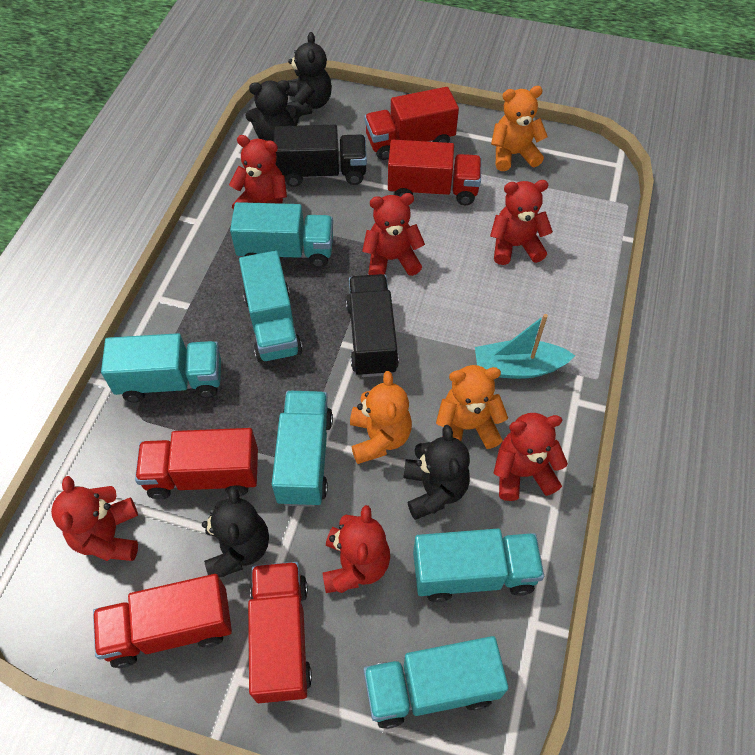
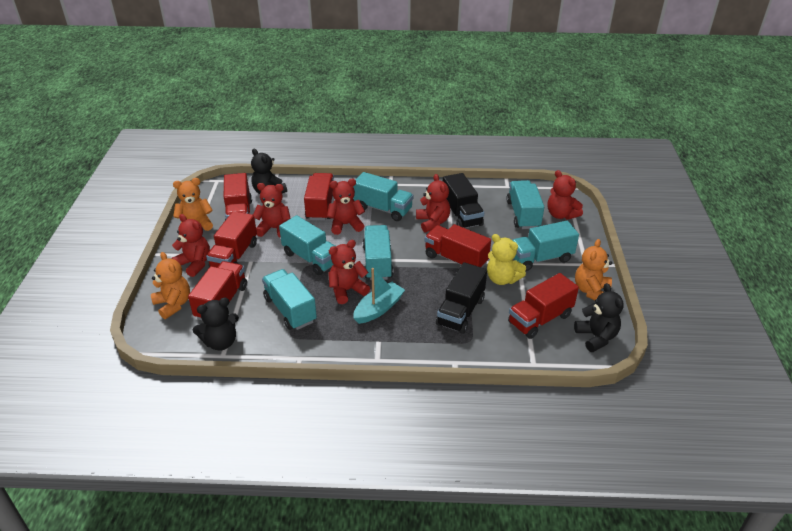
black teddy bear: 4 -> 3
red truck: 5 -> 6
yellow teddy bear: 0 -> 1

